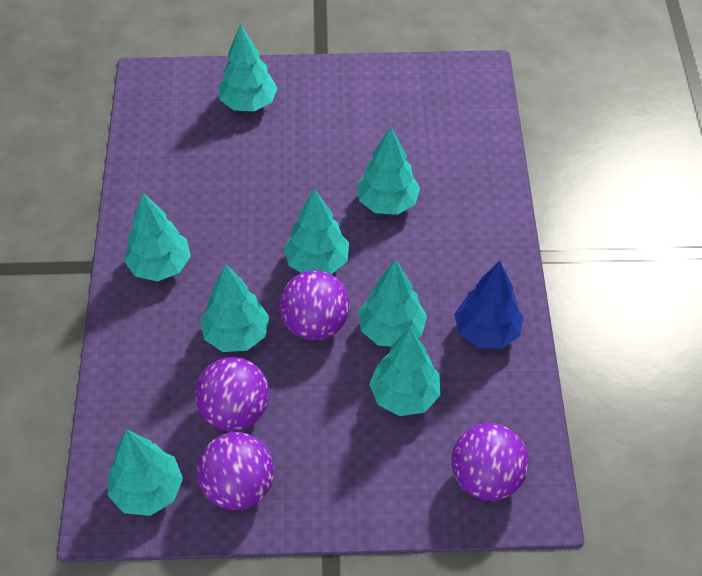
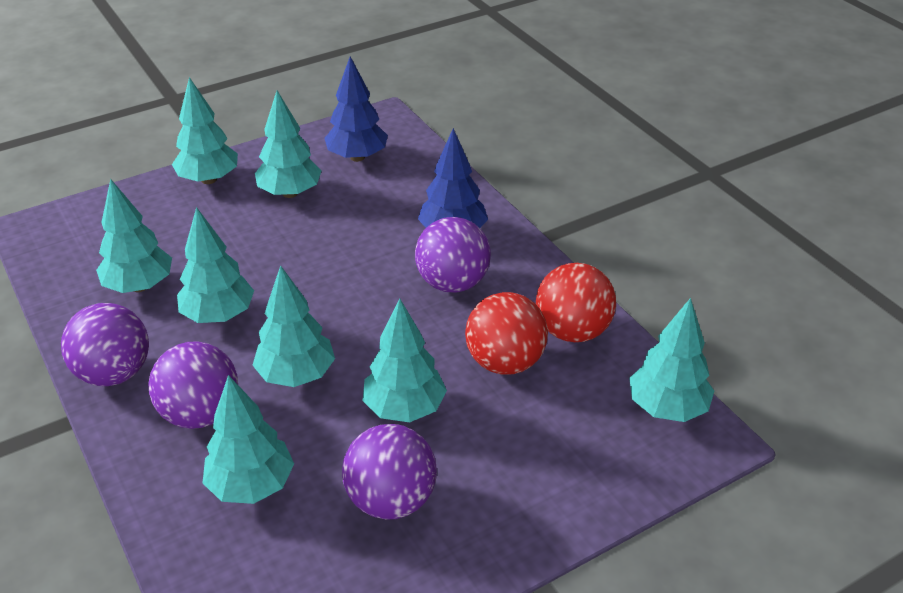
blue tree: 1 -> 2
red ball: 0 -> 2

